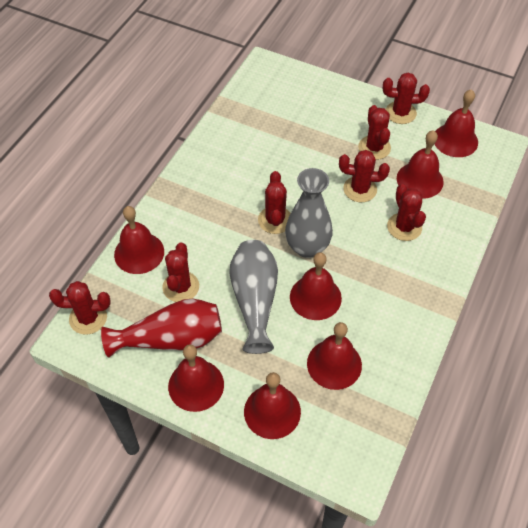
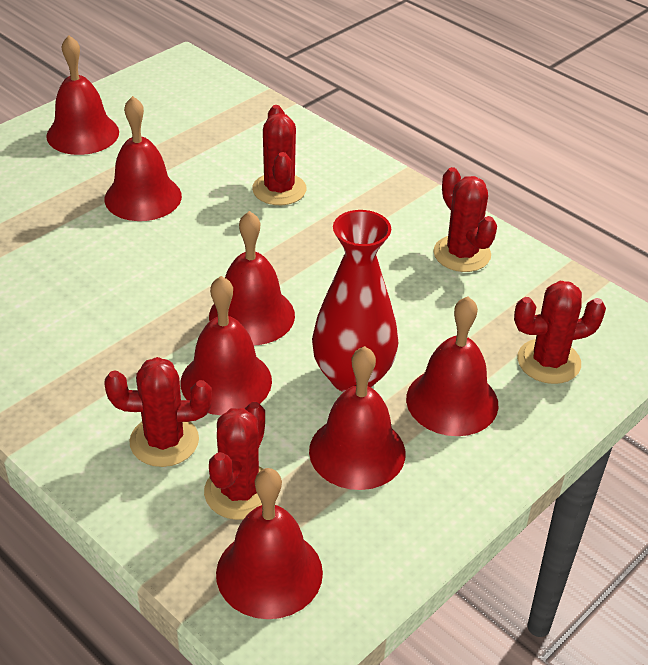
grey vase: 2 -> 0
red cactus: 7 -> 5

